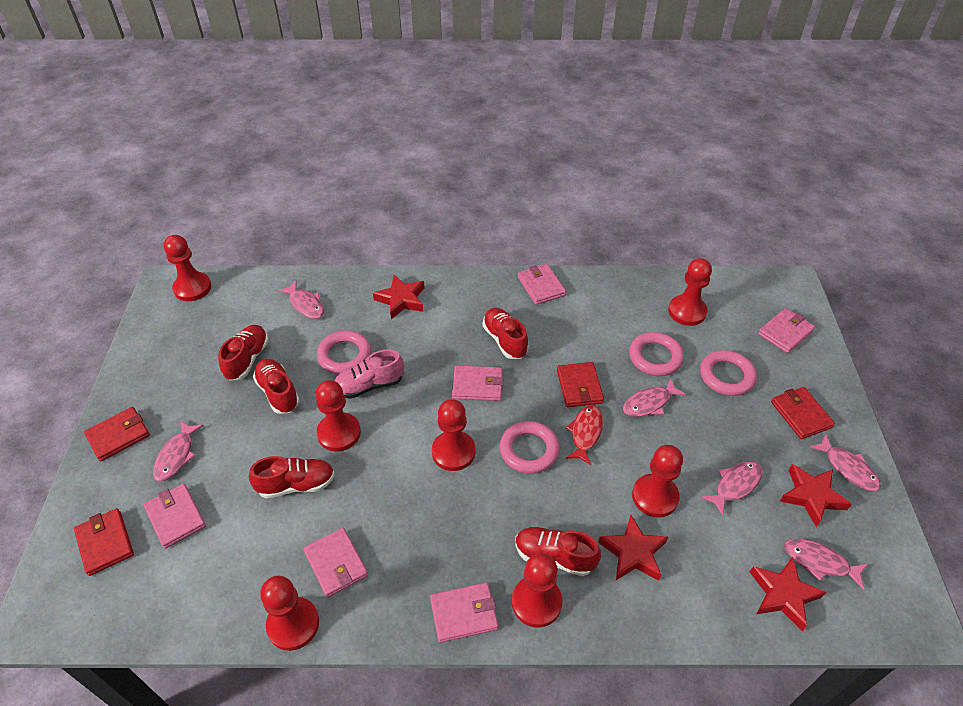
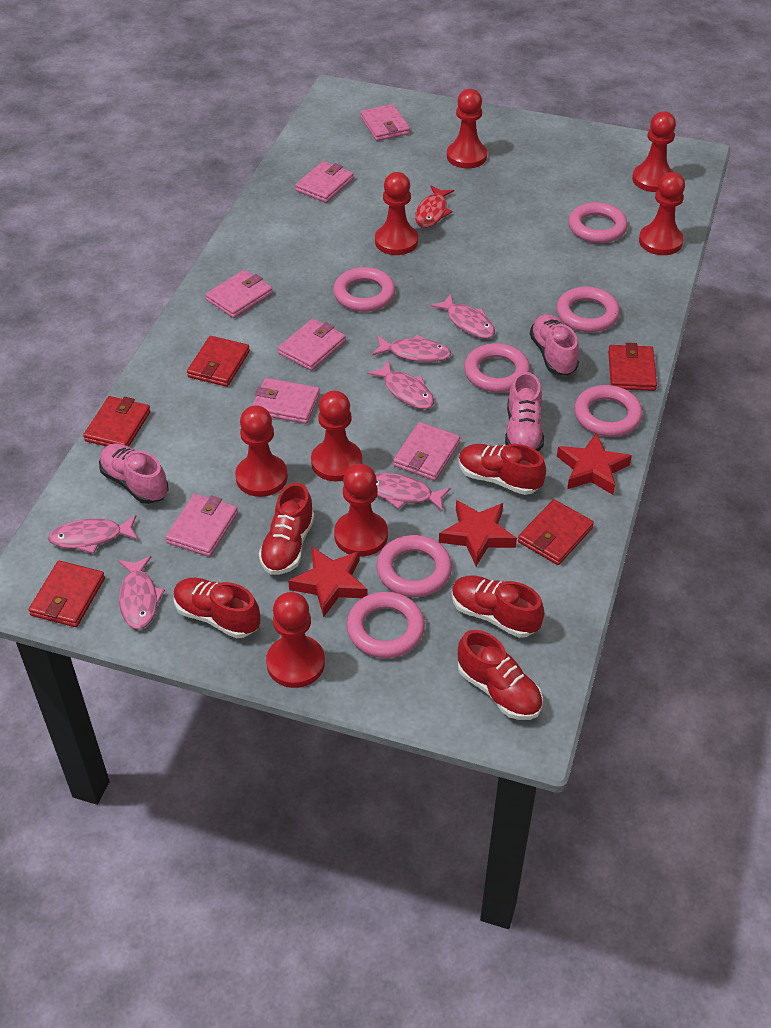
pink ring: 4 -> 7
pink shoe: 1 -> 3
pink wallet: 6 -> 7
red pawn: 7 -> 8
red star: 4 -> 3
red wallet: 4 -> 5

